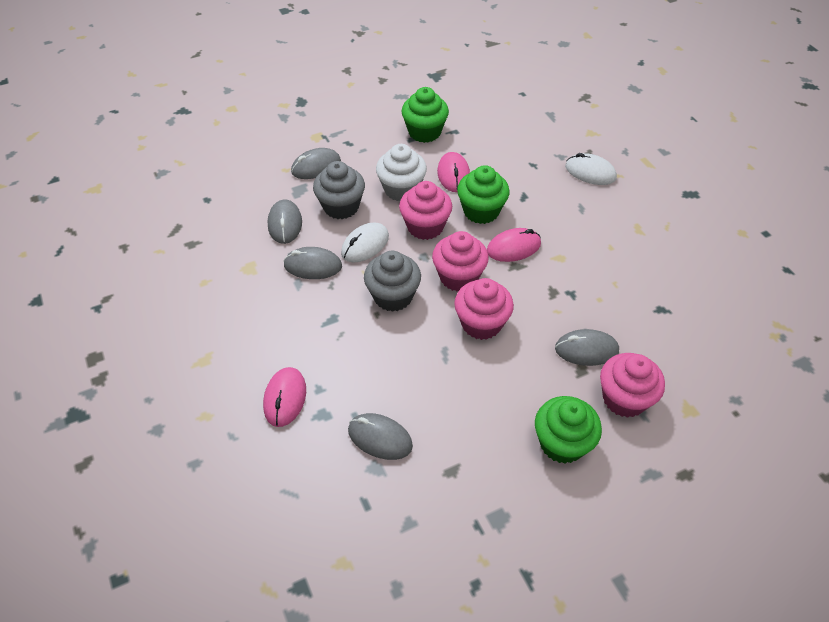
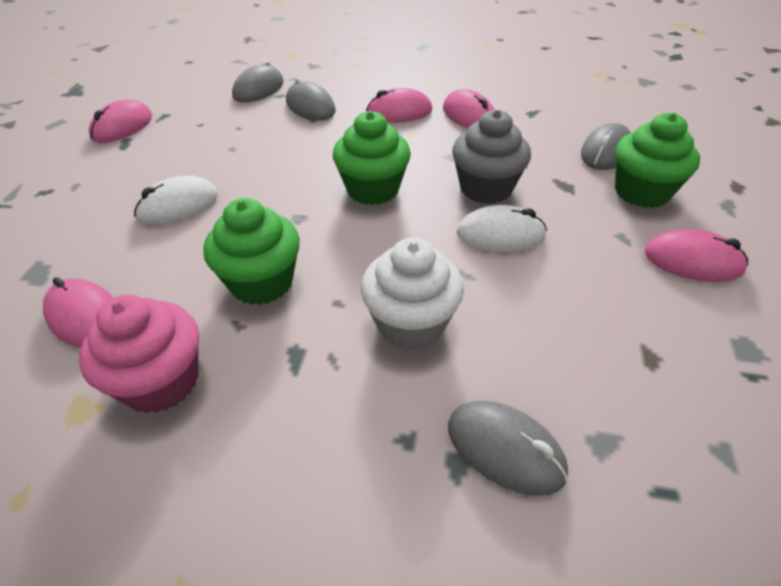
grey cupcake: 2 -> 1
grey mouse: 5 -> 4
pink cupcake: 4 -> 1
pink mouse: 3 -> 5

